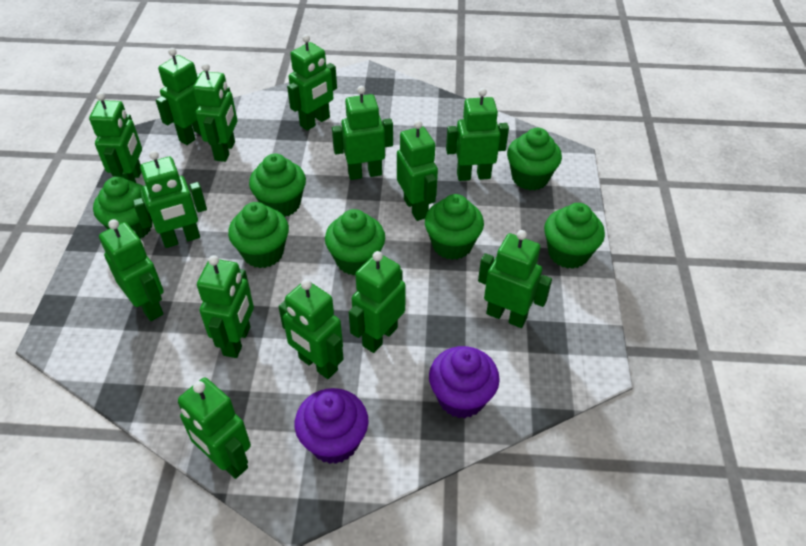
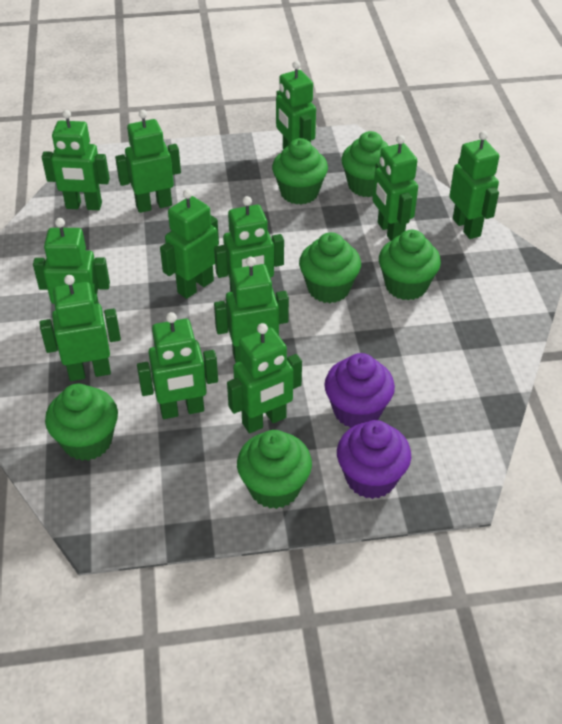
green cupcake: 7 -> 6
green robot: 14 -> 12

